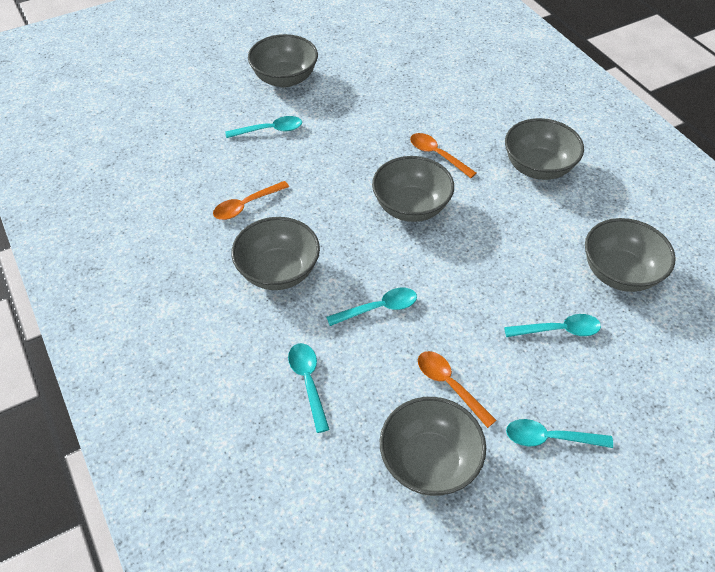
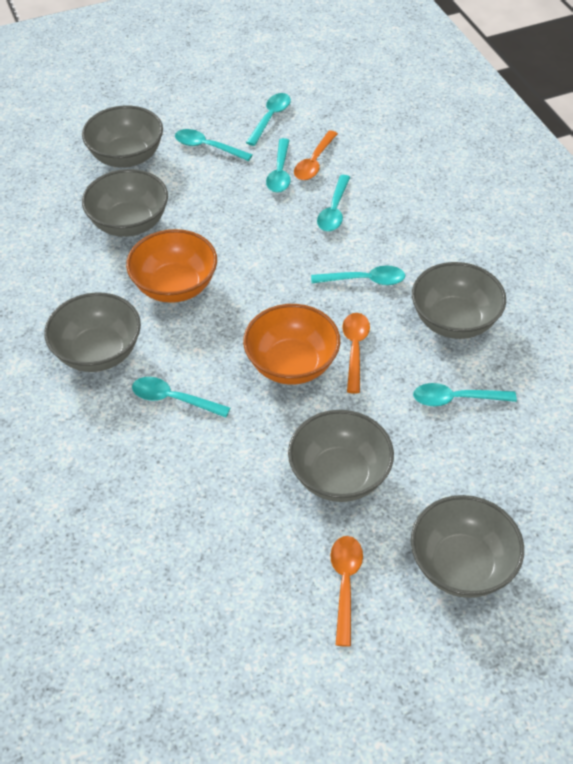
orange bowl: 0 -> 2
turquoise spoon: 5 -> 7

